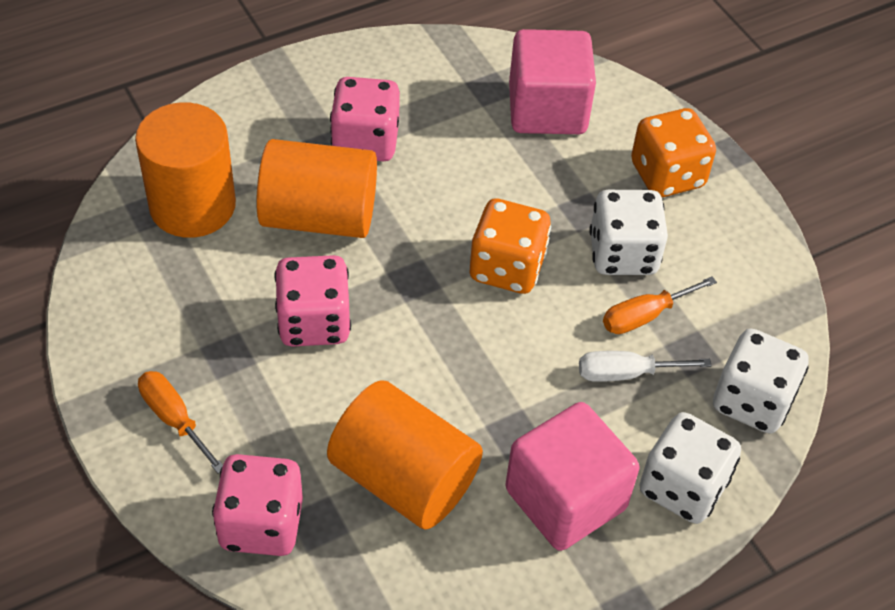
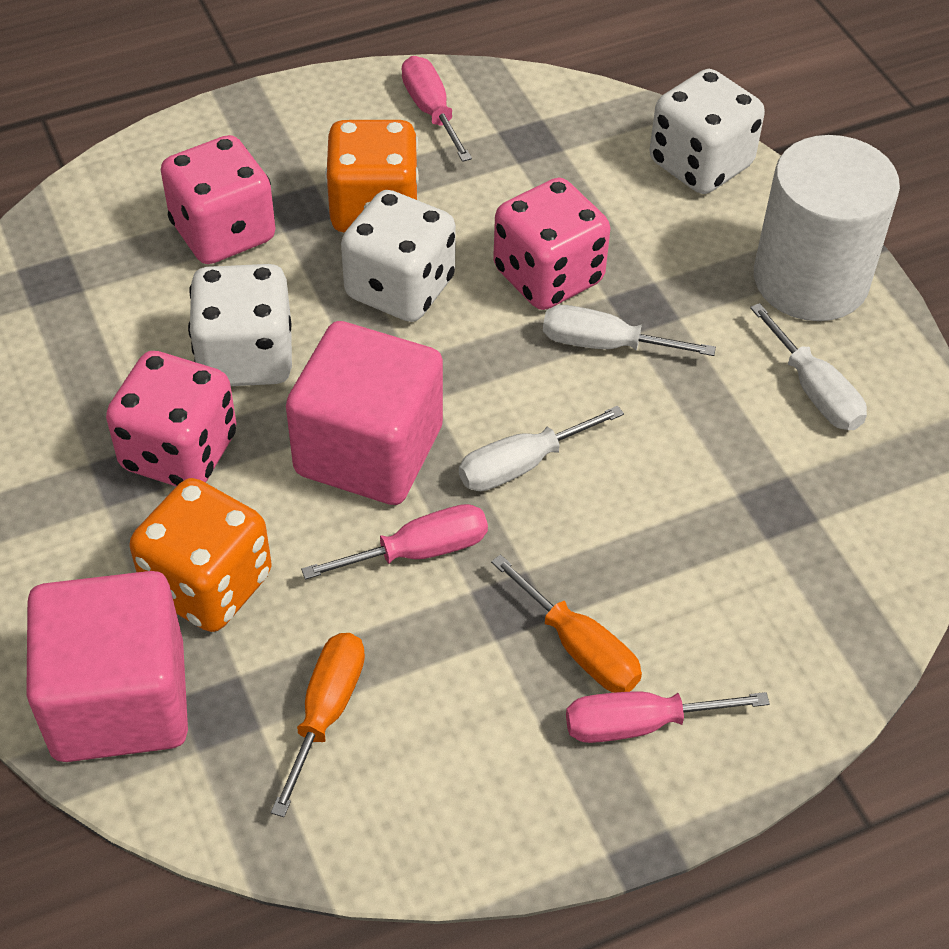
orange cylinder: 3 -> 0
pink screwdriver: 0 -> 3
white cylinder: 0 -> 1
white screwdriver: 1 -> 3

